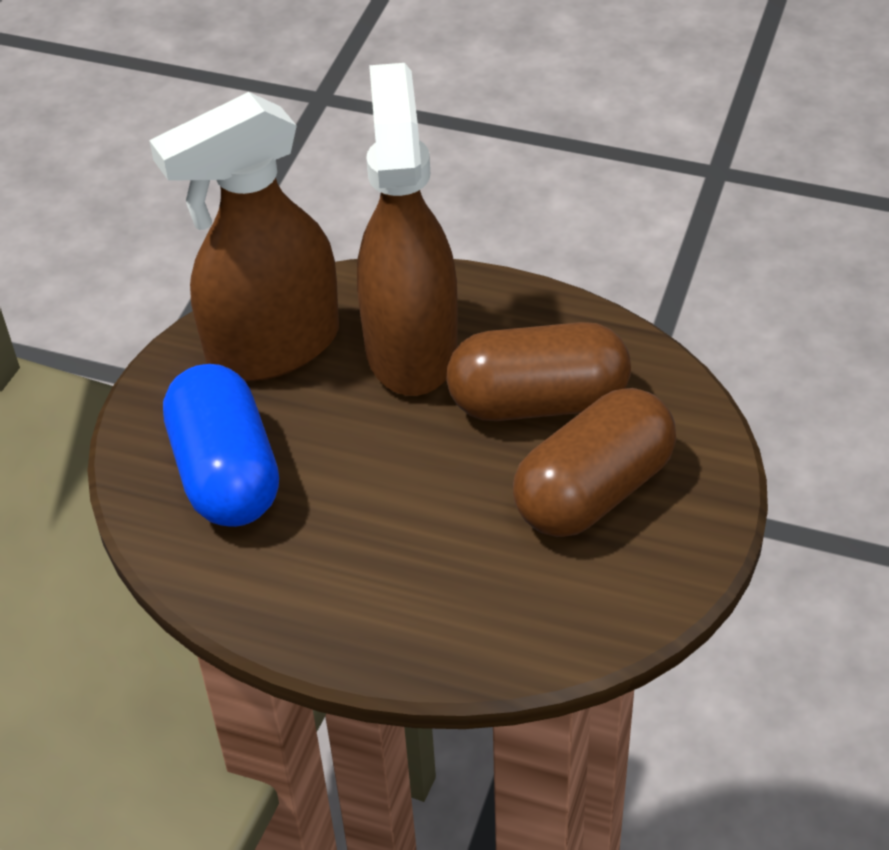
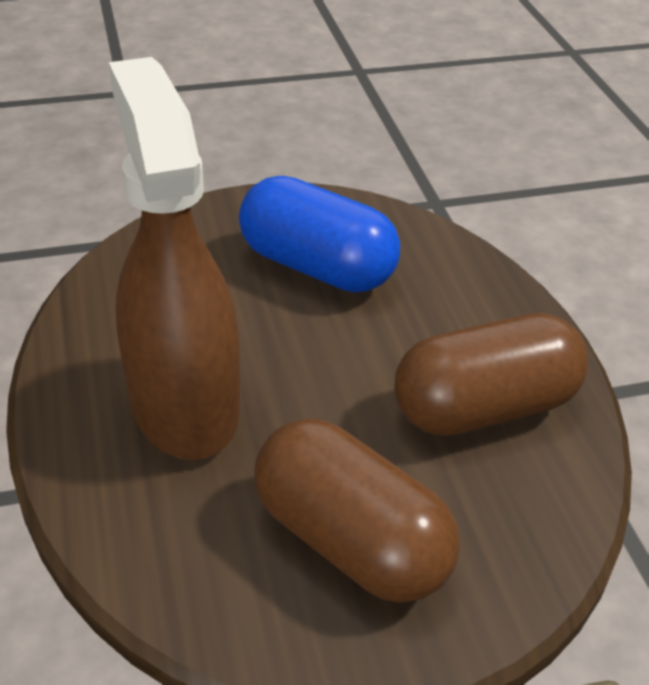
brown spray bottle: 2 -> 1

